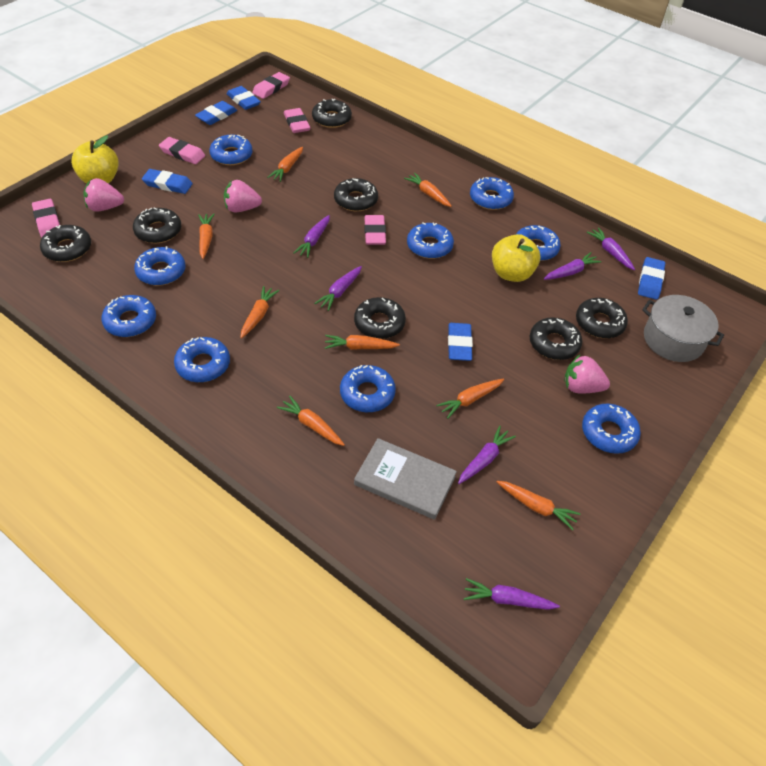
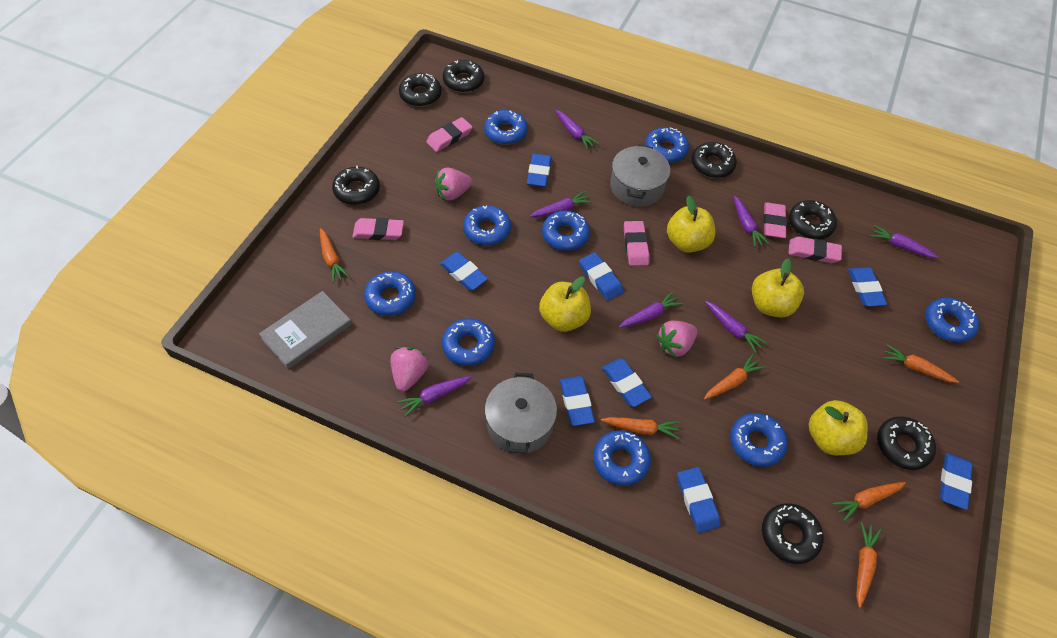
blue eraser: 5 -> 8
grey pot: 1 -> 2
orange carrot: 8 -> 6
purple carrot: 6 -> 7
yellow apple: 2 -> 4

